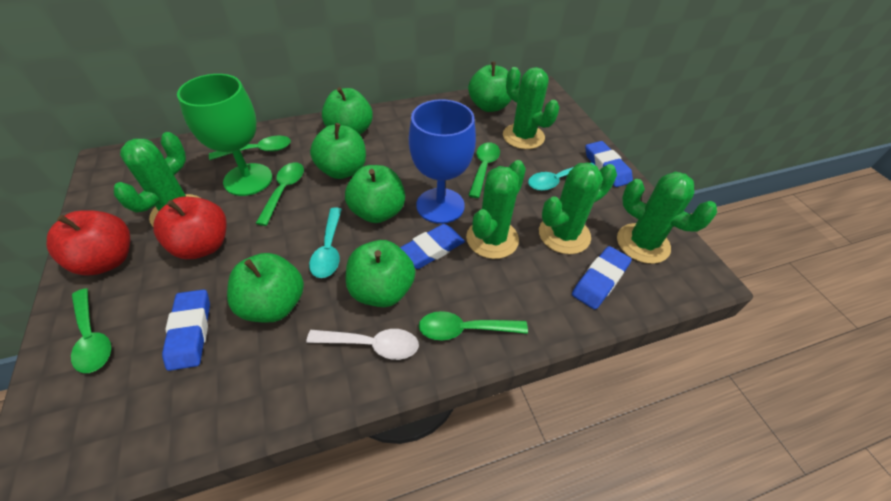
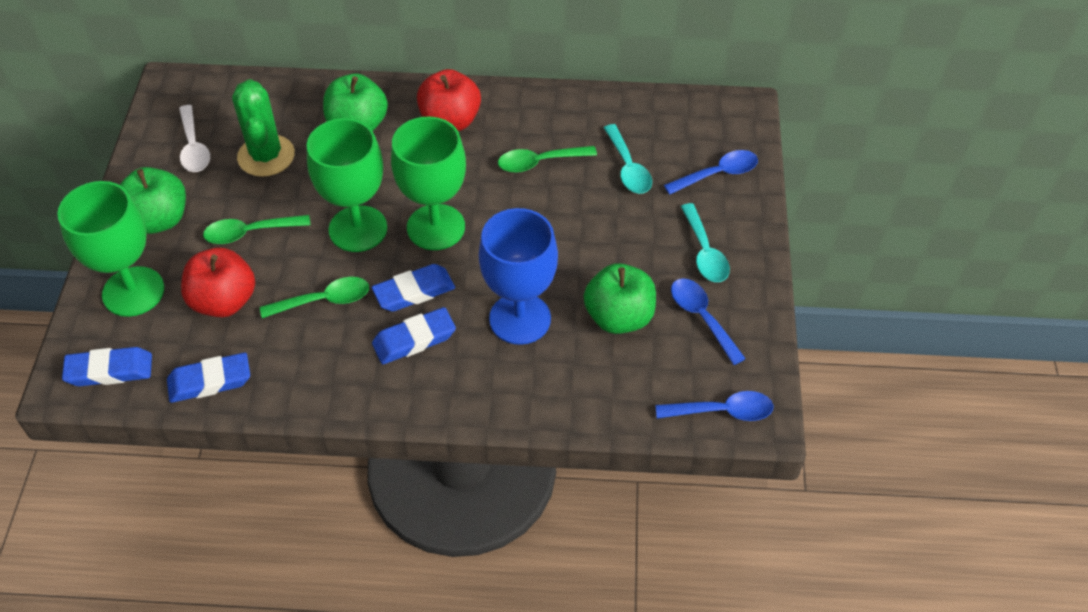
blue spoon: 0 -> 3
green apple: 6 -> 3
green cactus: 5 -> 1
green goblet: 1 -> 3
green spoon: 5 -> 3

